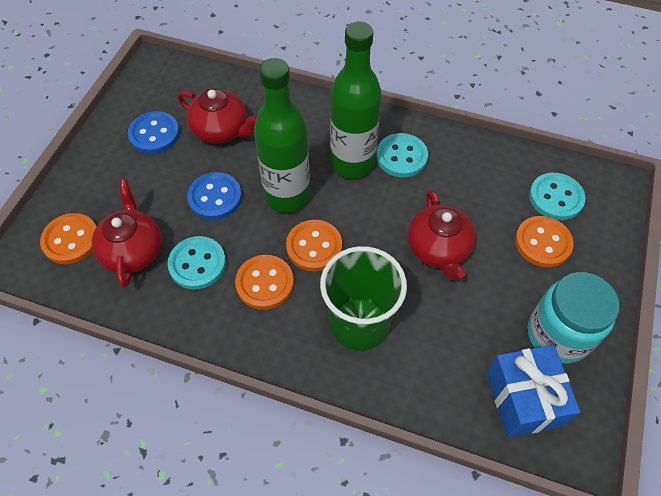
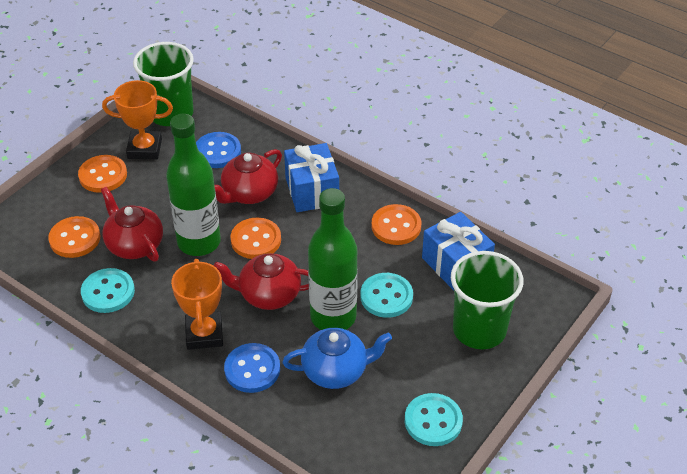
blue gift: 1 -> 2
blue teapot: 0 -> 1
green cup: 1 -> 2
orange trophy: 0 -> 2
turquoise jar: 1 -> 0

